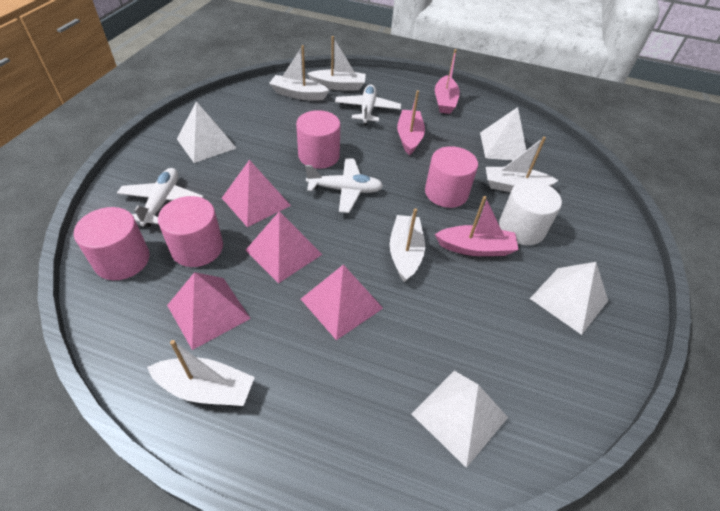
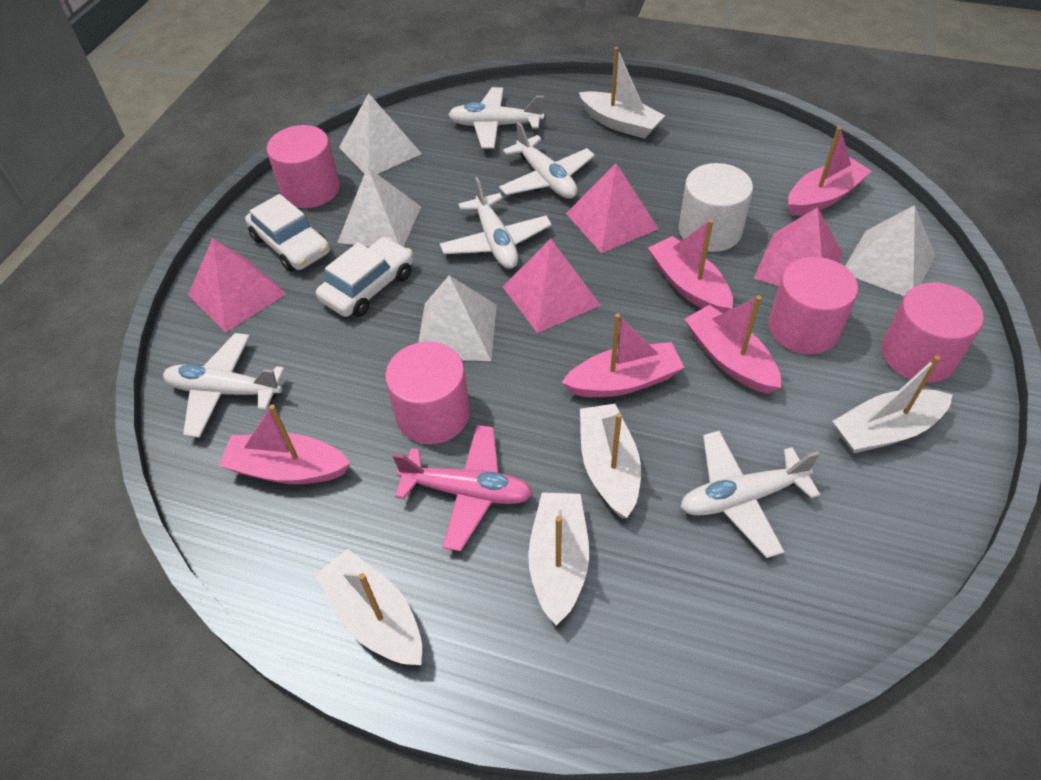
pink boat: 3 -> 5
pink plane: 0 -> 1
white car: 0 -> 2
white plane: 3 -> 5

